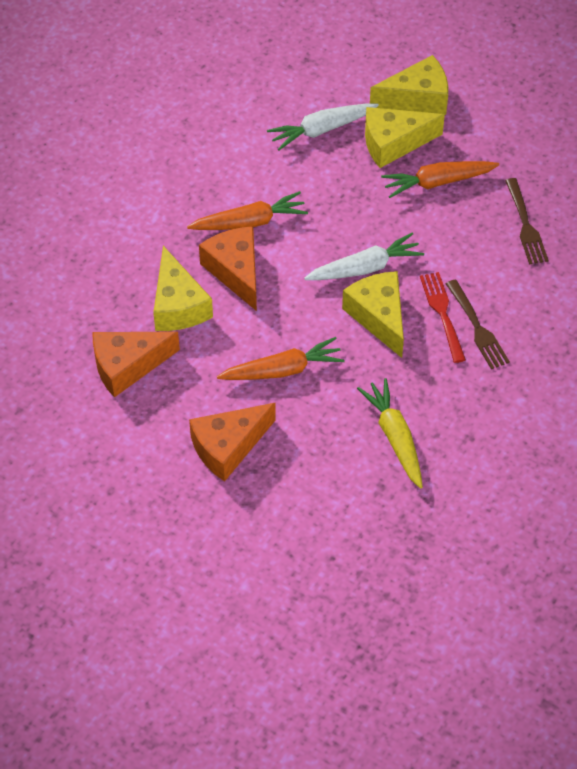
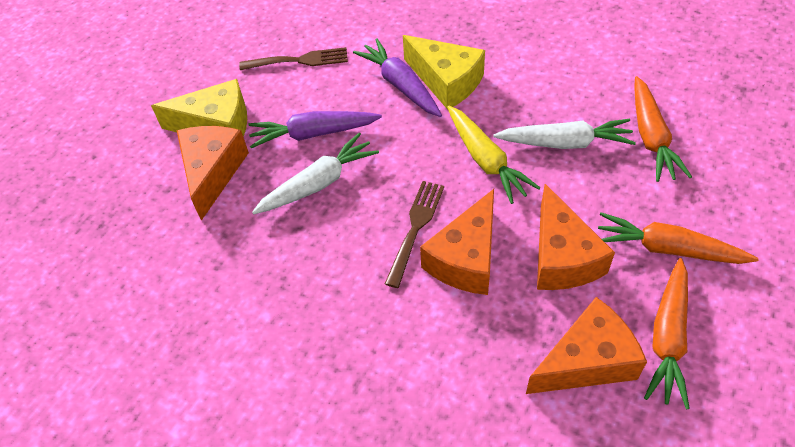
orange cheese: 3 -> 4
purple carrot: 0 -> 2
red fork: 1 -> 0
yellow cheese: 4 -> 2

